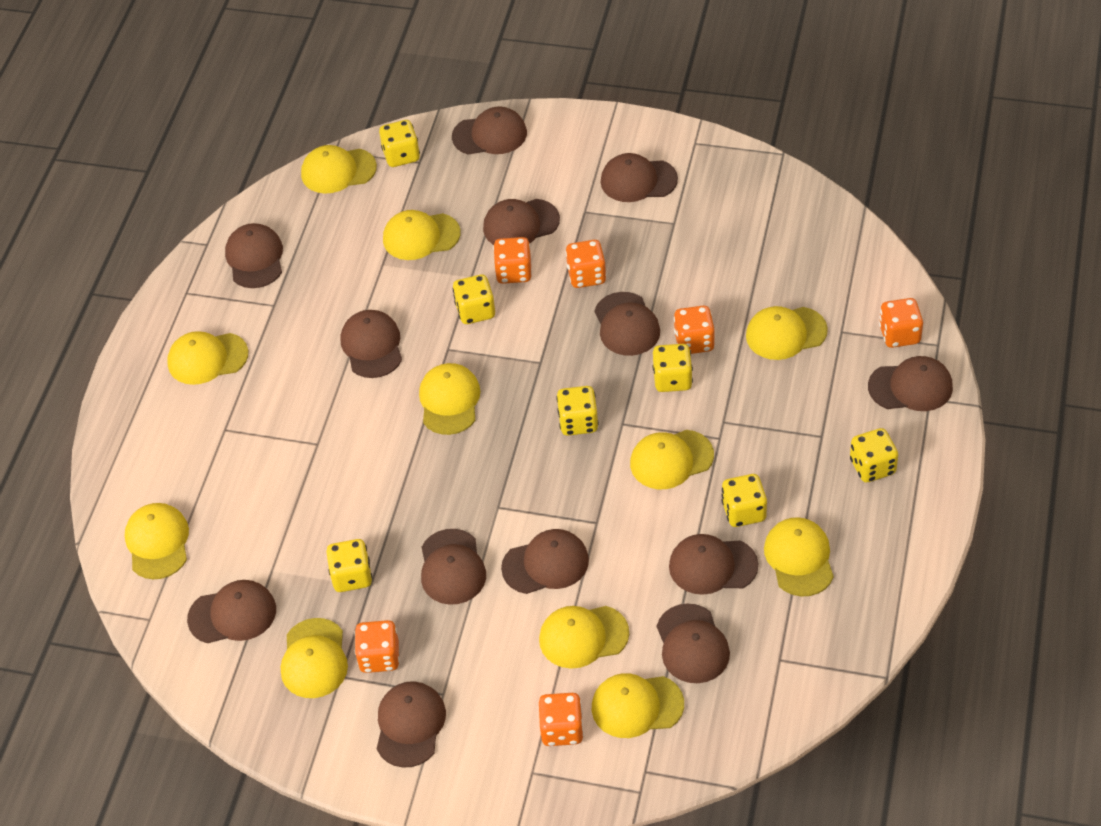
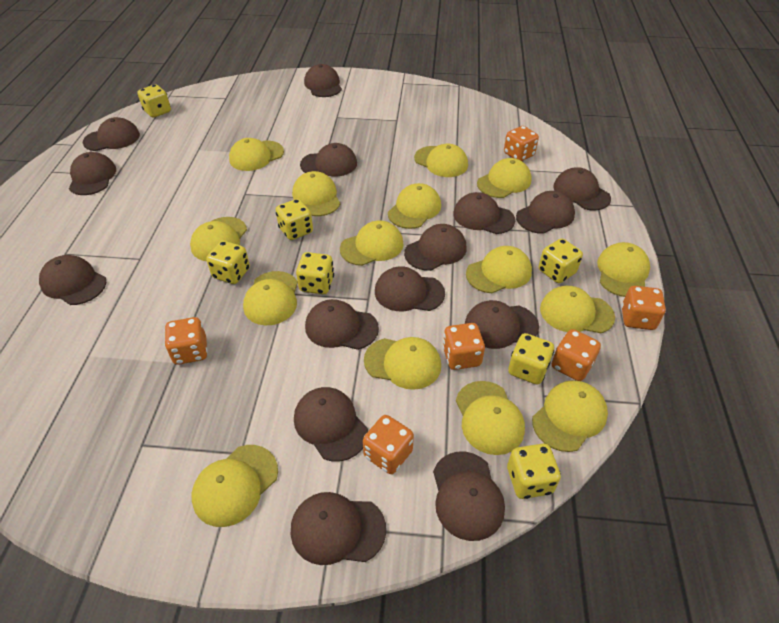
brown cap: 13 -> 15
yellow cap: 11 -> 15

